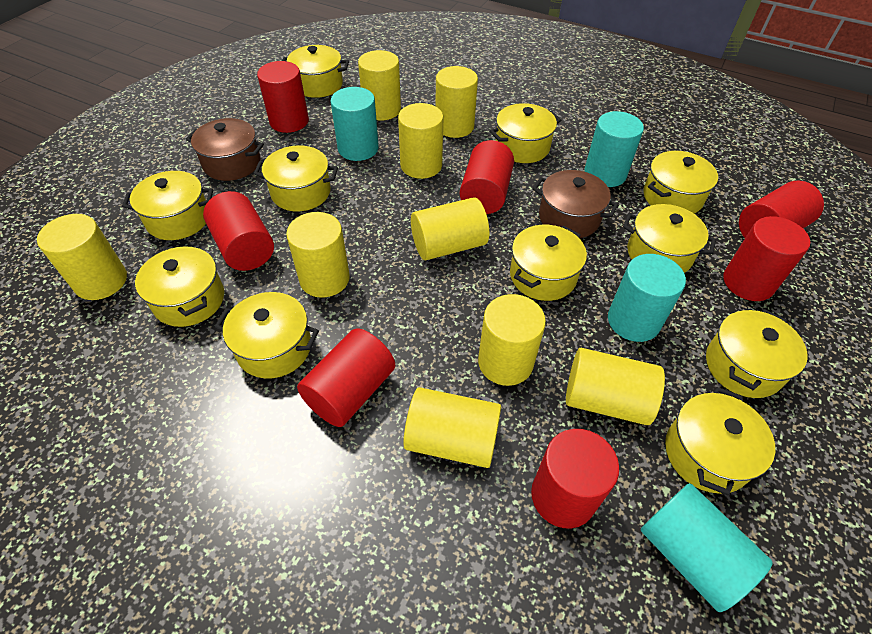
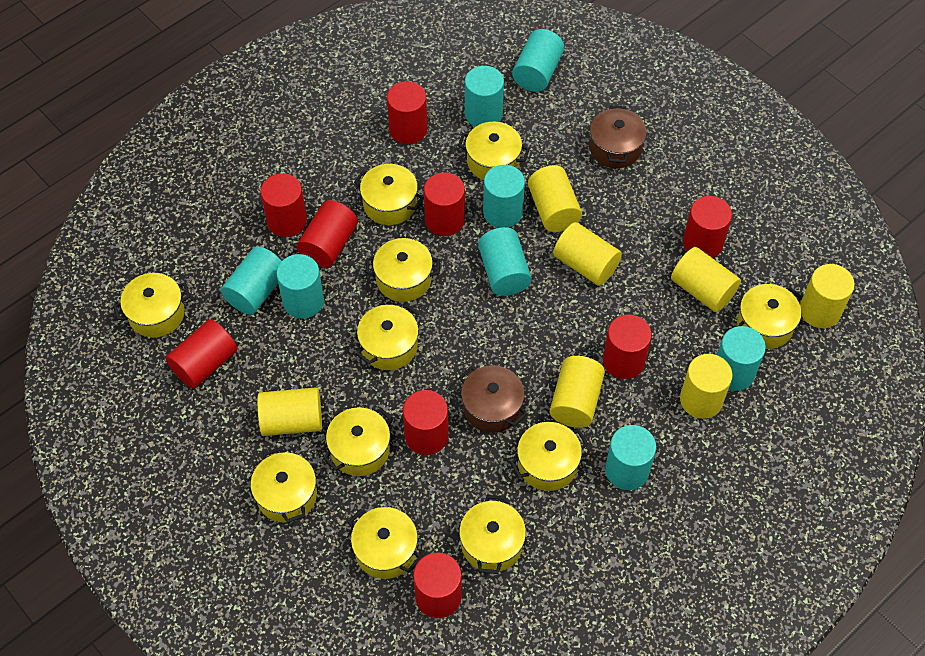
red cylinder: 7 -> 9
turquoise cylinder: 4 -> 8
yellow cylinder: 9 -> 7

